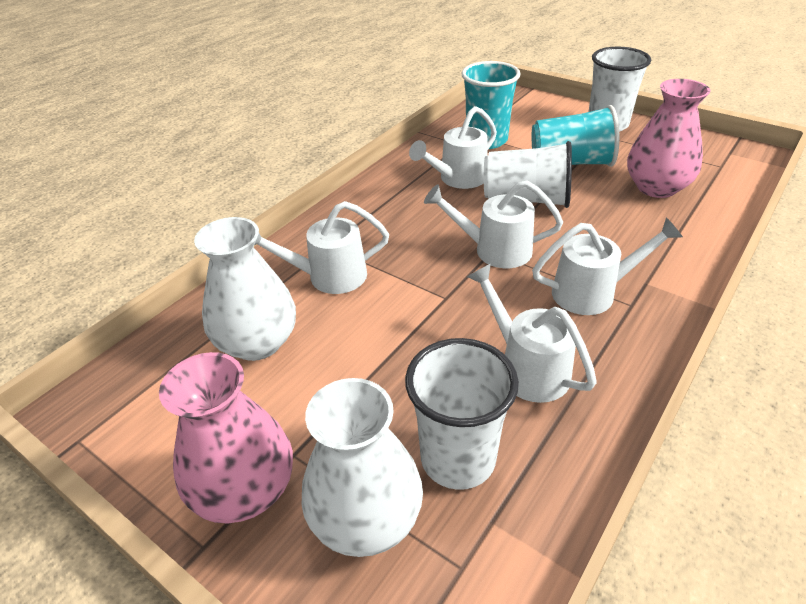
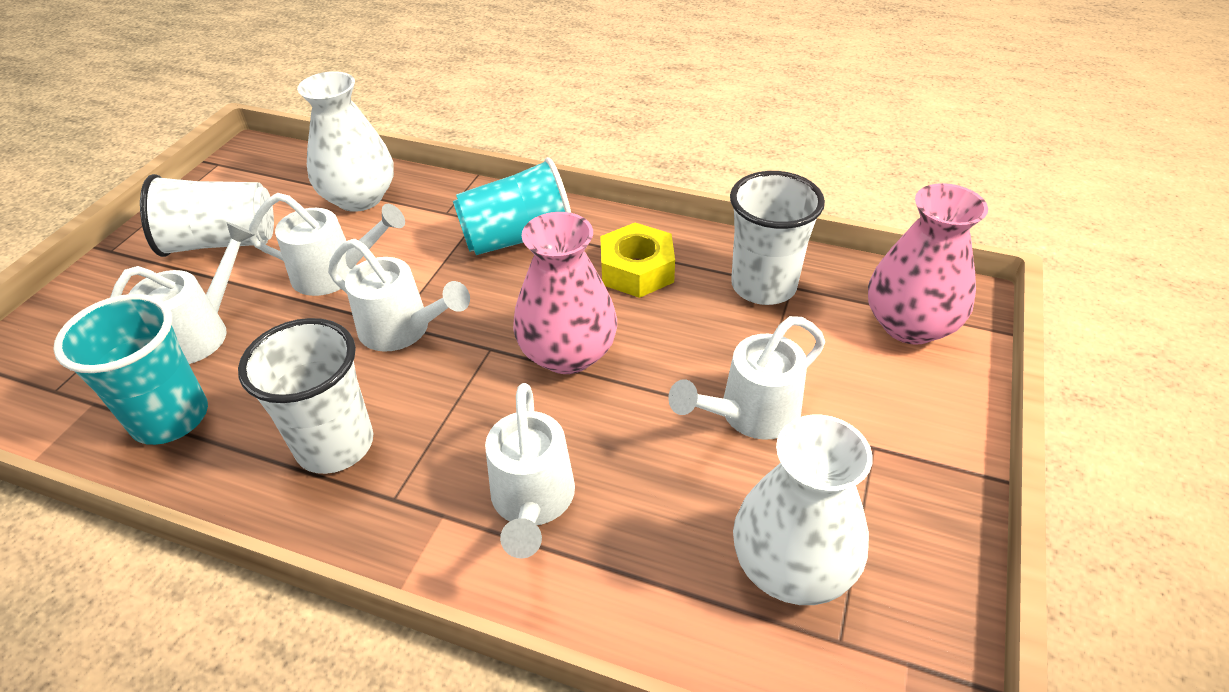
yellow nut: 0 -> 1

